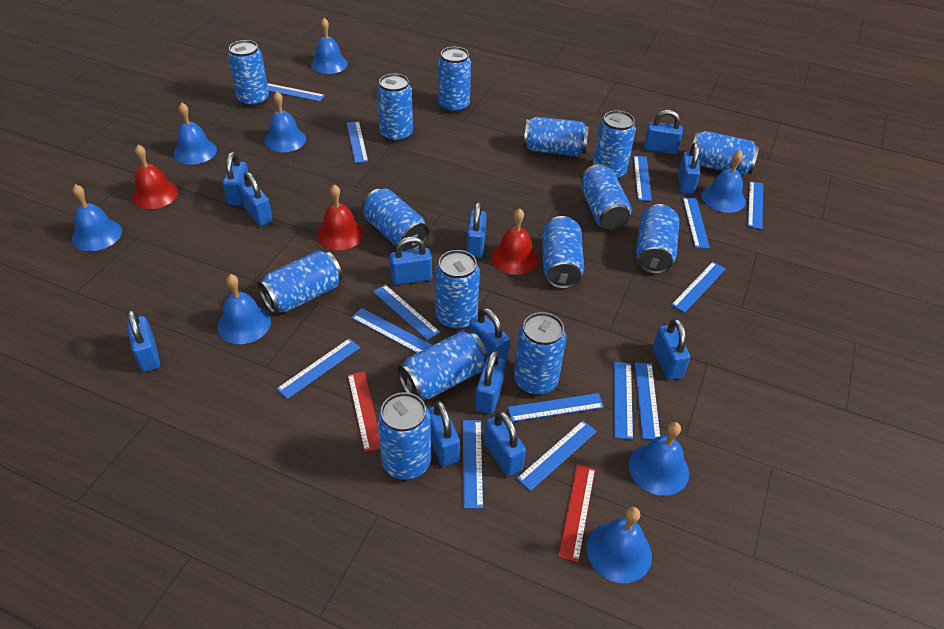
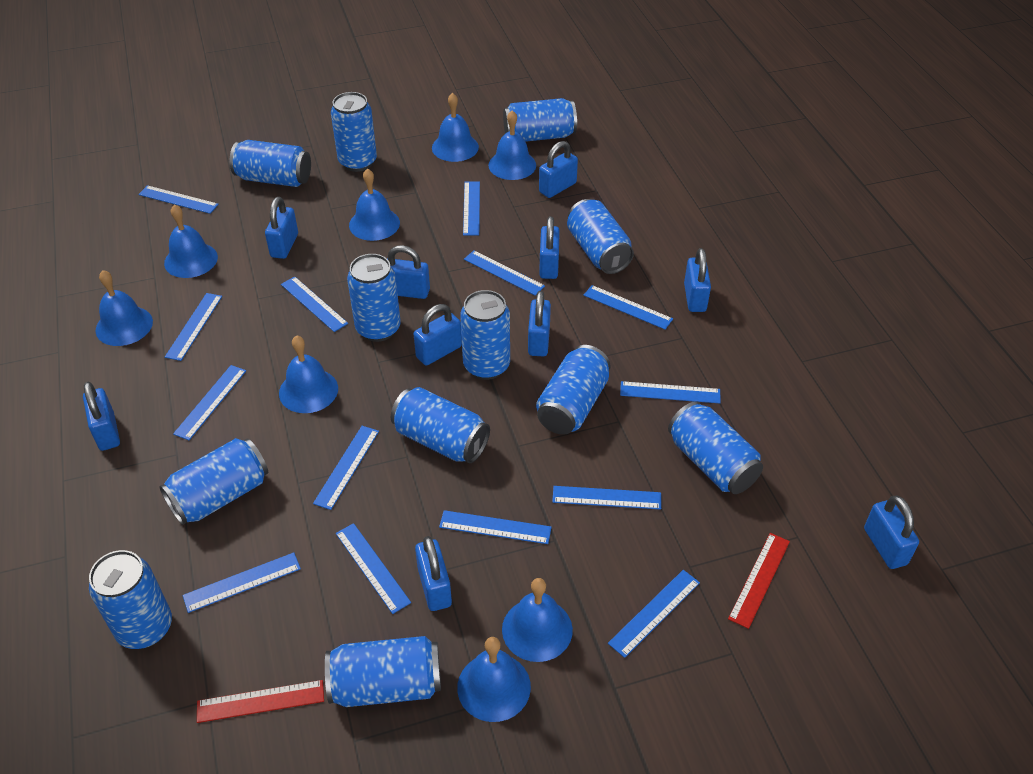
blue can: 15 -> 12
blue padlock: 12 -> 10
red bell: 3 -> 0

